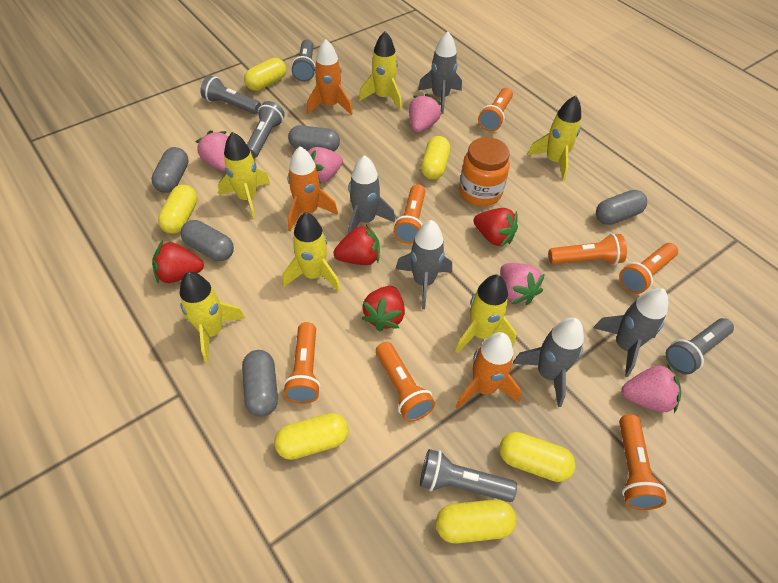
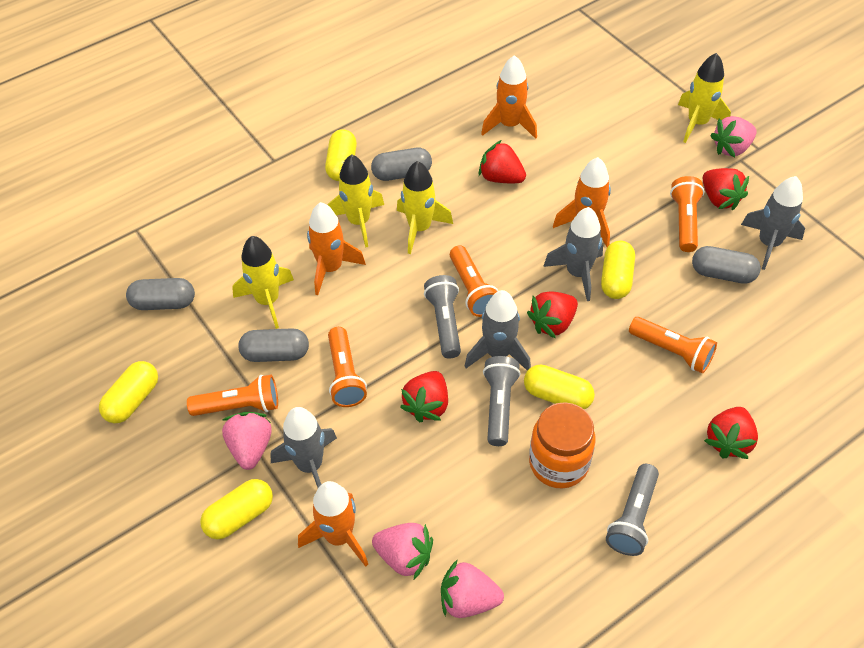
grey capsule: 5 -> 4
grey flashlight: 5 -> 3
grey rocket: 5 -> 4
orange flashlight: 7 -> 5
orange rocket: 3 -> 4
pink strawberry: 5 -> 4
red strawberry: 4 -> 5
yellow capsule: 6 -> 5
yellow rocket: 6 -> 4

